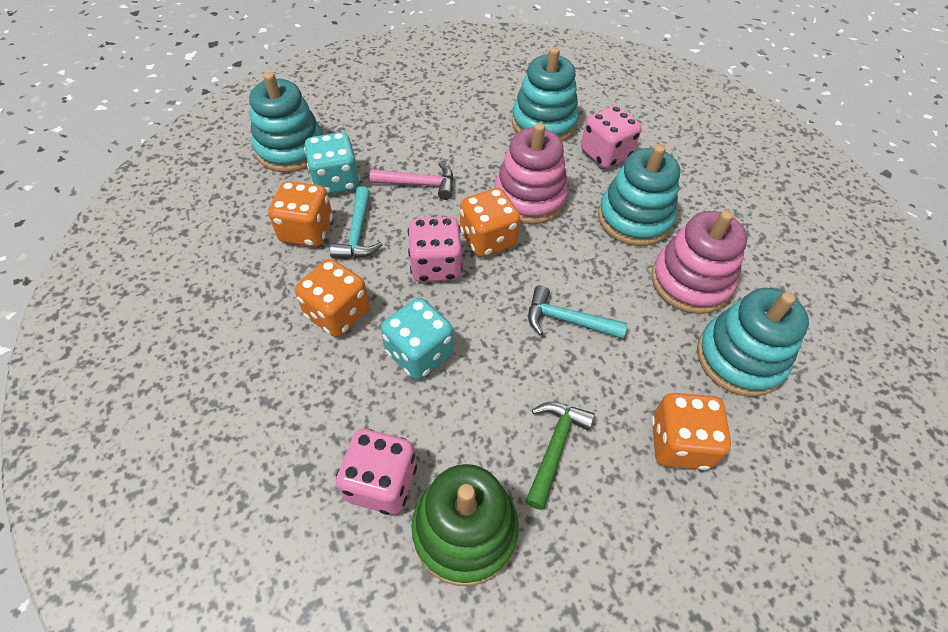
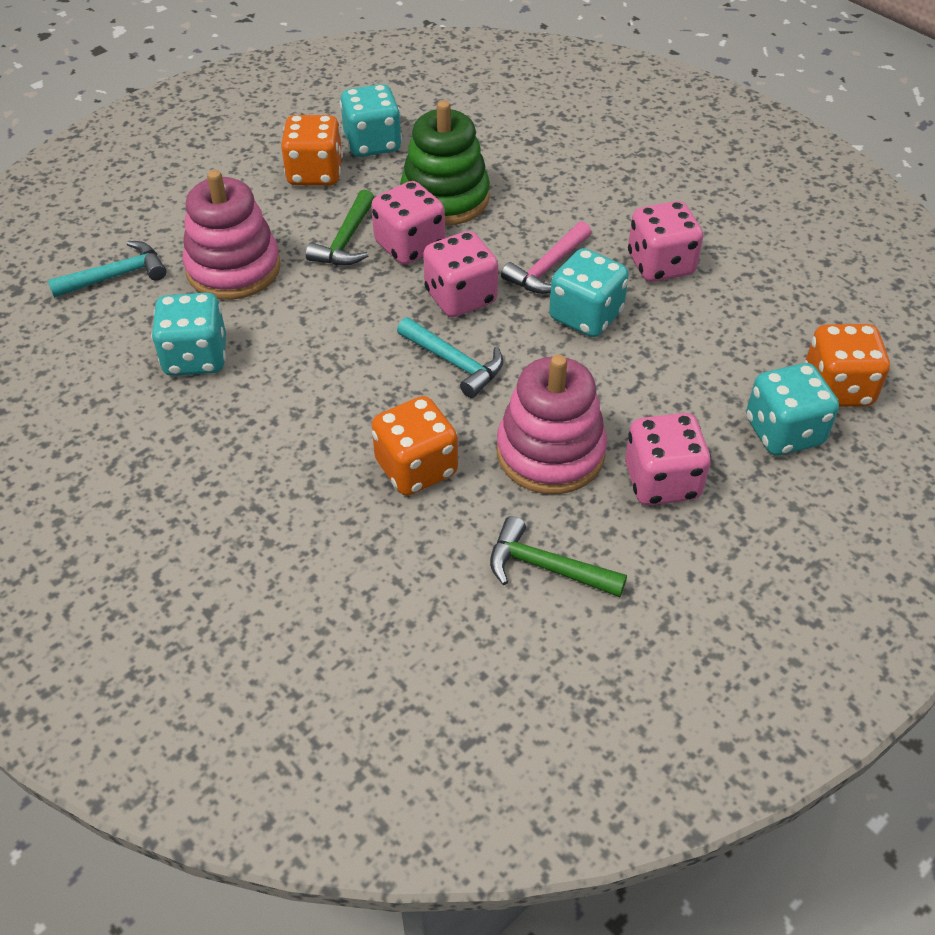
green hammer: 1 -> 2
orange dice: 4 -> 3
pink dice: 3 -> 4
turquoise dice: 2 -> 4
turquoise stacking toy: 4 -> 0

